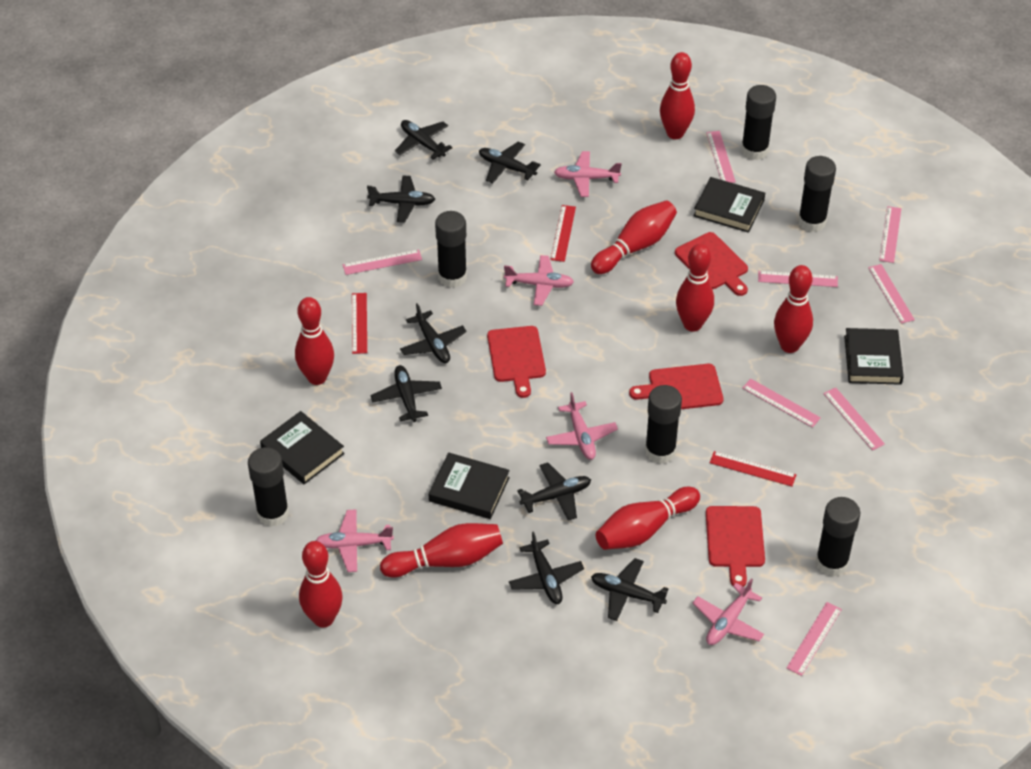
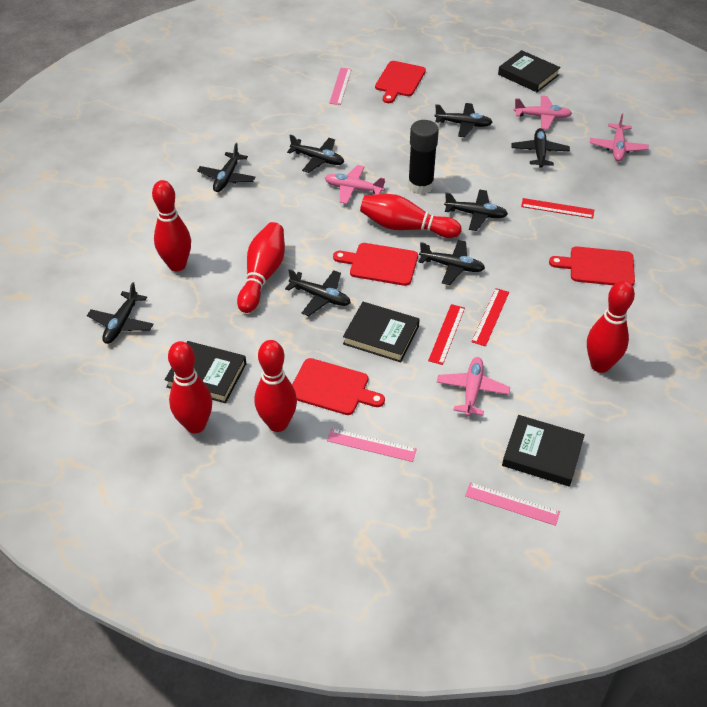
black glue stick: 6 -> 1
pink plane: 5 -> 4
pink ruler: 8 -> 3
red bowling pin: 8 -> 6

